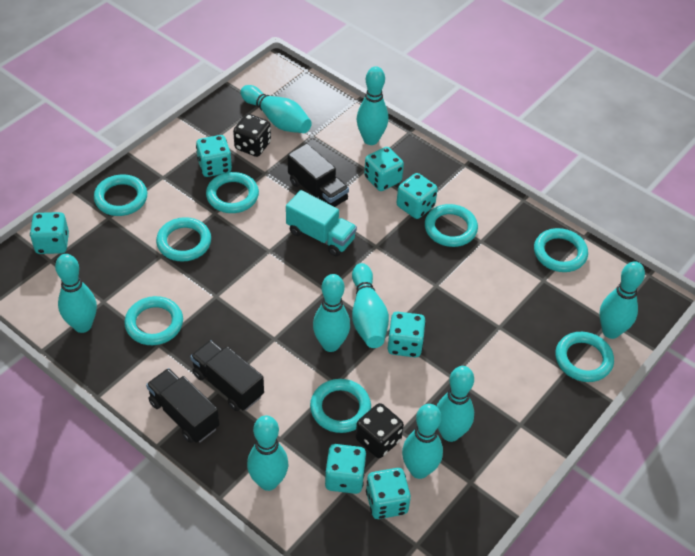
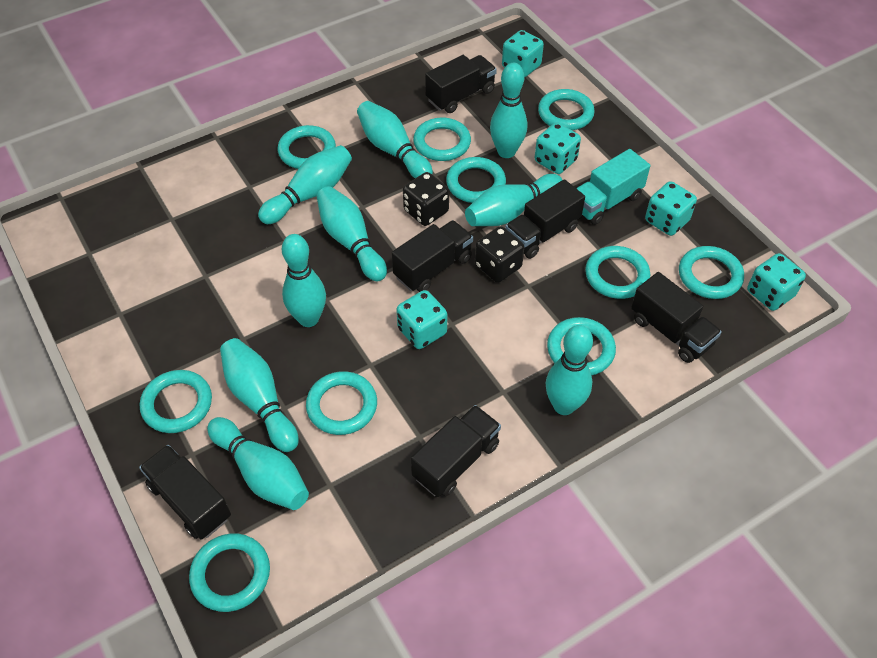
black truck: 3 -> 6
turquoise dice: 7 -> 5
turquoise ring: 8 -> 10

